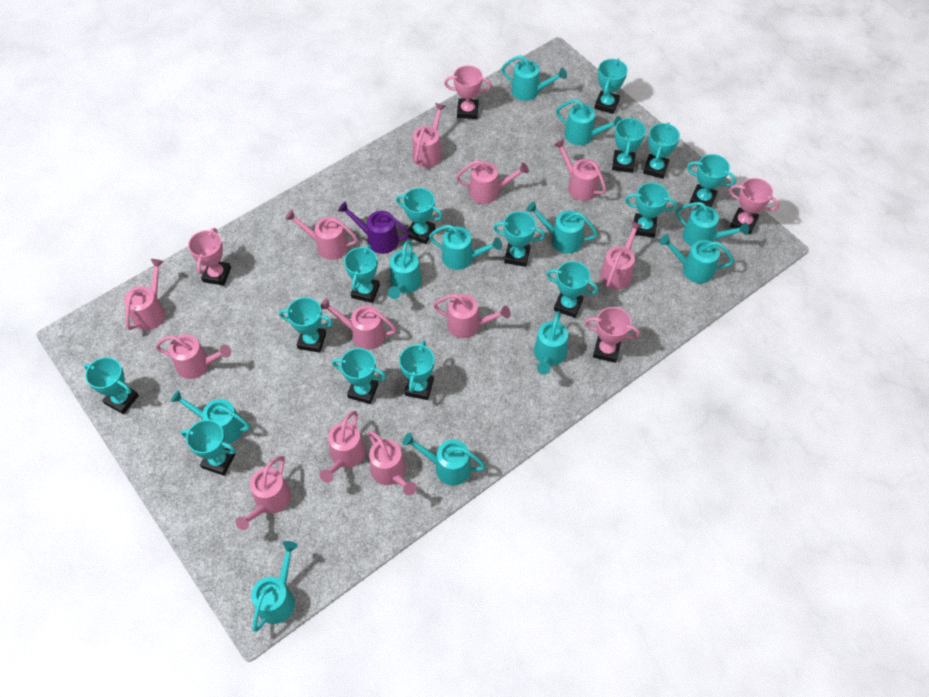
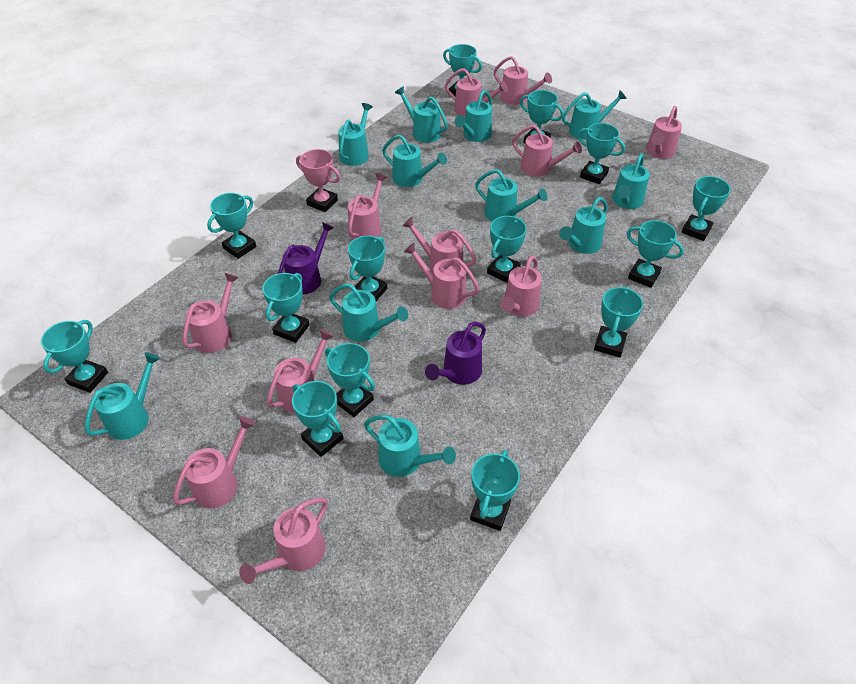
pink trophy: 4 -> 1
purple watering can: 1 -> 2

